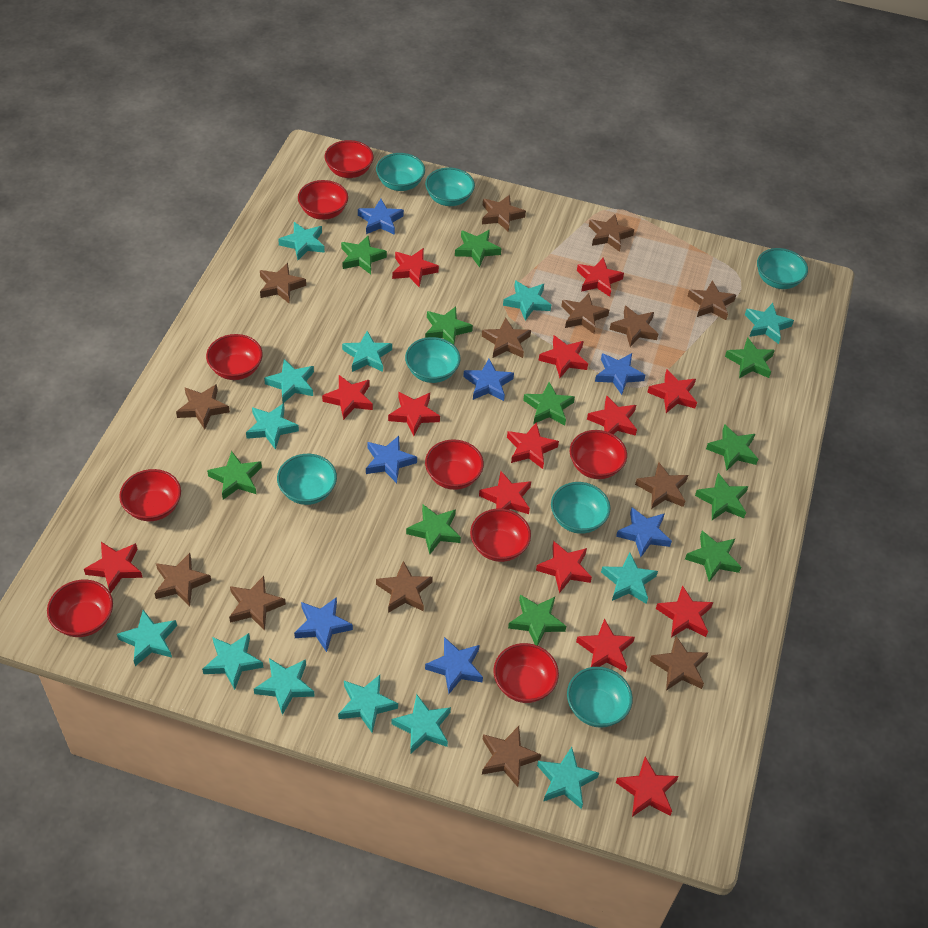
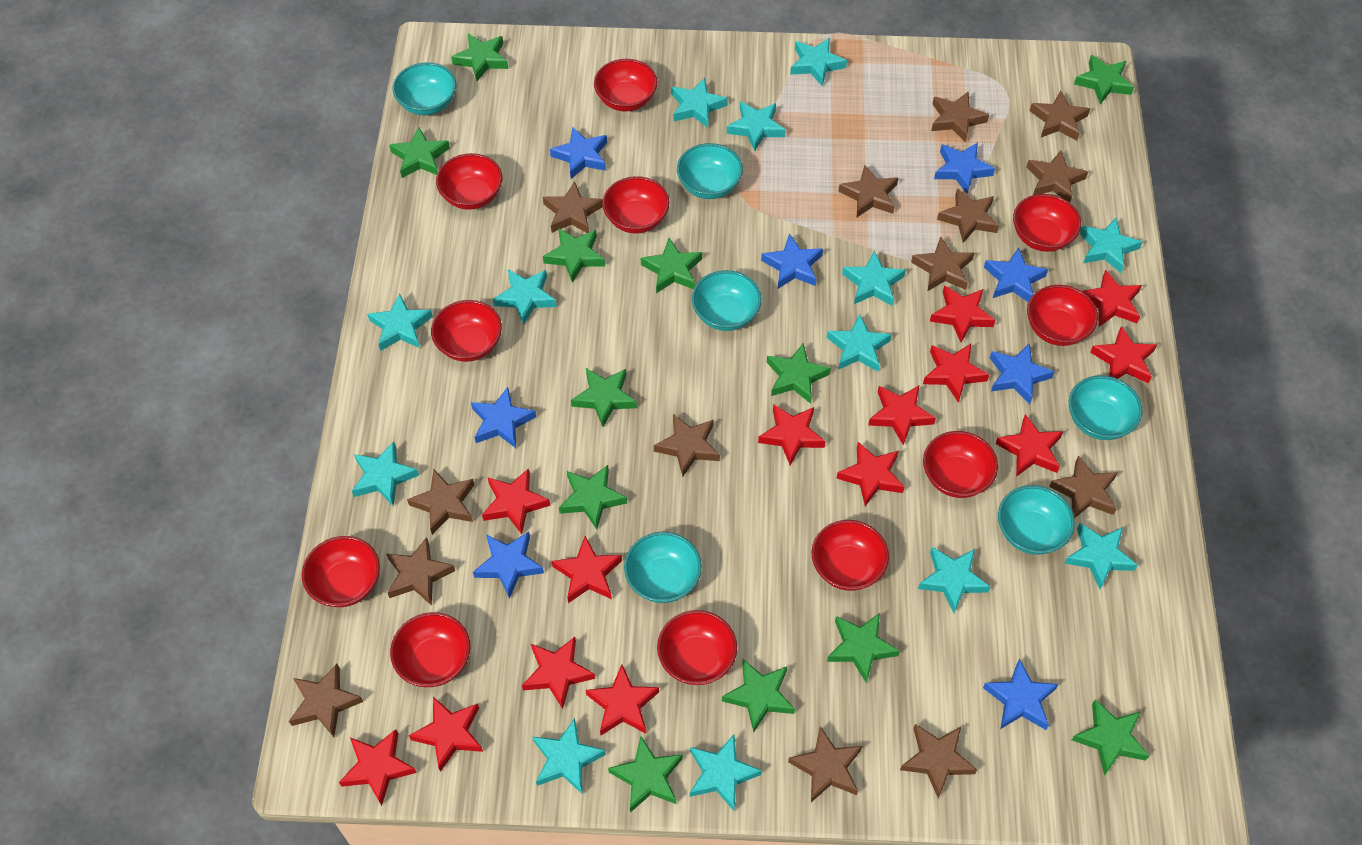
blue star: 7 -> 8
green star: 11 -> 12
red bowl: 9 -> 11
turquoise bowl: 7 -> 6

